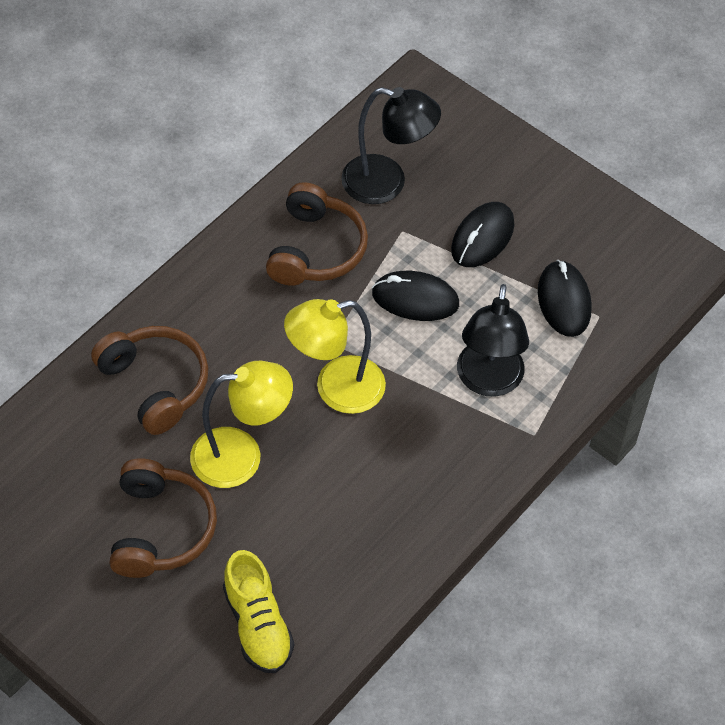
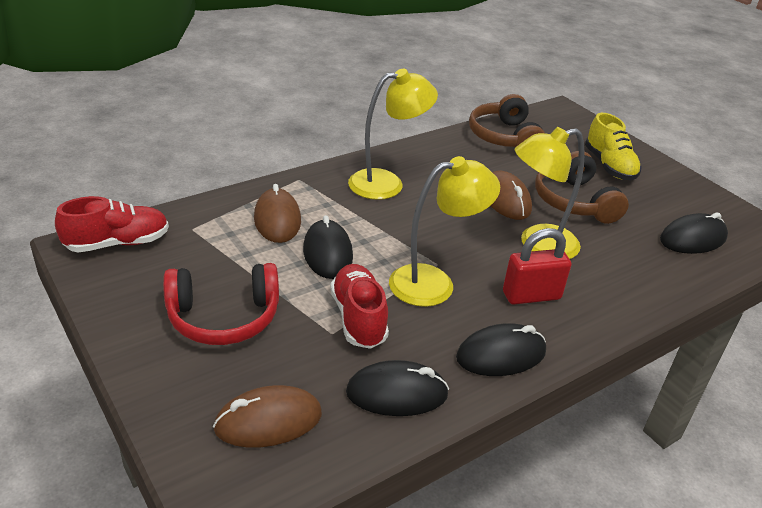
black lamp: 2 -> 0
black mouse: 3 -> 4
brown headphones: 3 -> 2
brown mouse: 0 -> 3
red headphones: 0 -> 1
red padlock: 0 -> 1
red shoe: 0 -> 2
yellow lamp: 2 -> 3

